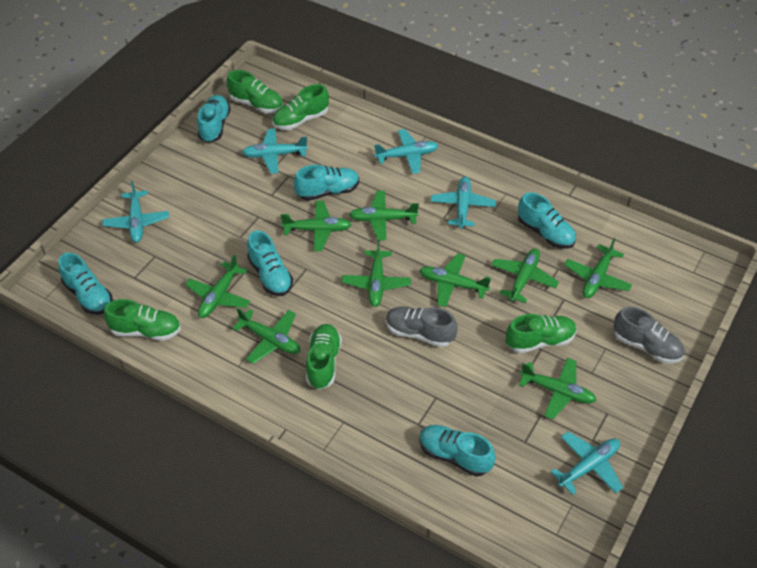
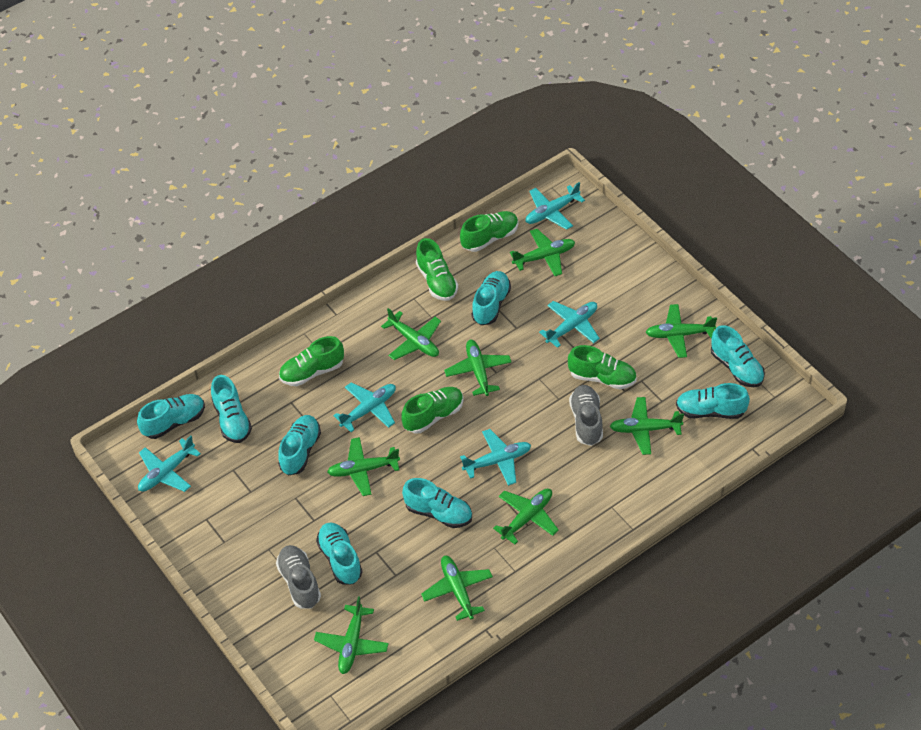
turquoise shoe: 6 -> 8

